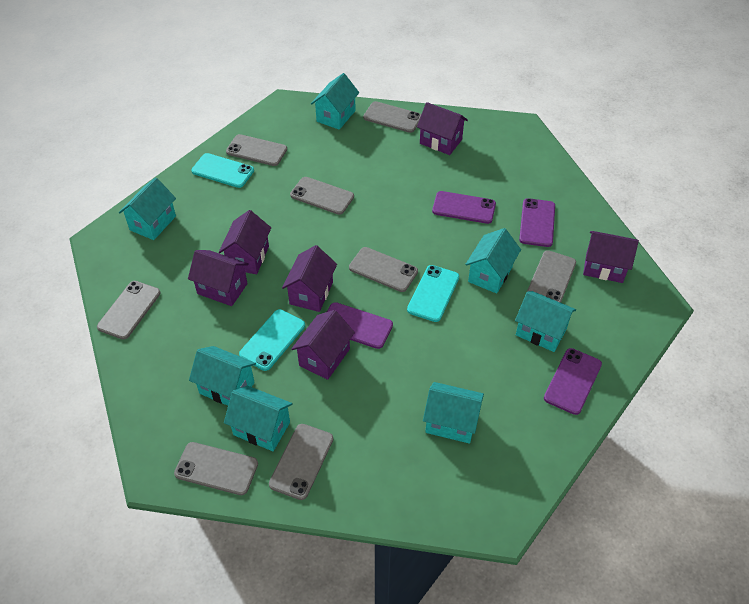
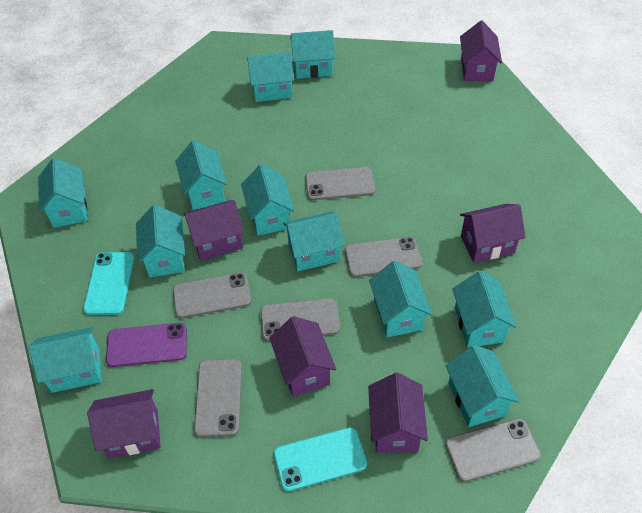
grey phone: 8 -> 6
purple phone: 4 -> 1
turquoise house: 7 -> 11
turquoise phone: 3 -> 2

